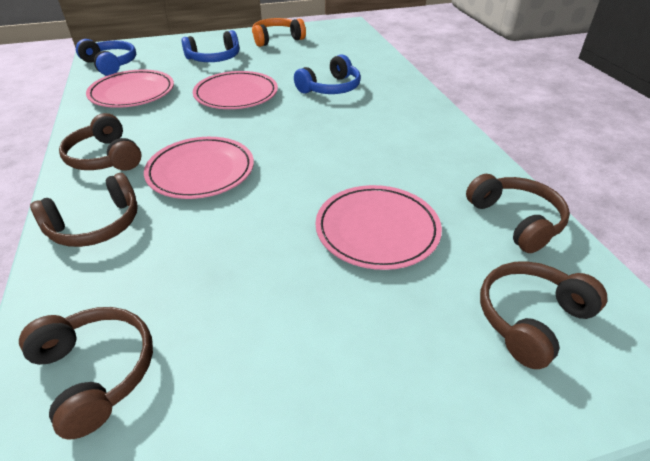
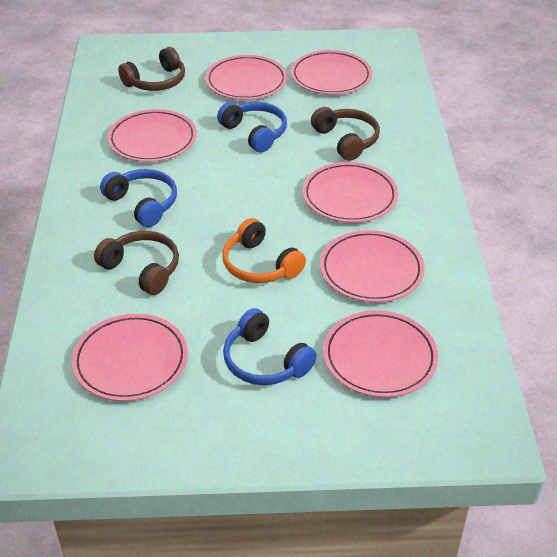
brown headphones: 5 -> 3
pink plate: 4 -> 7

